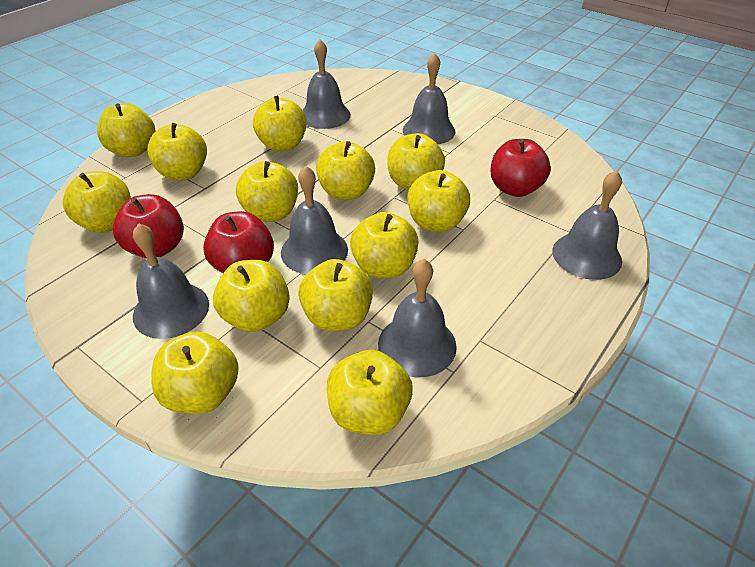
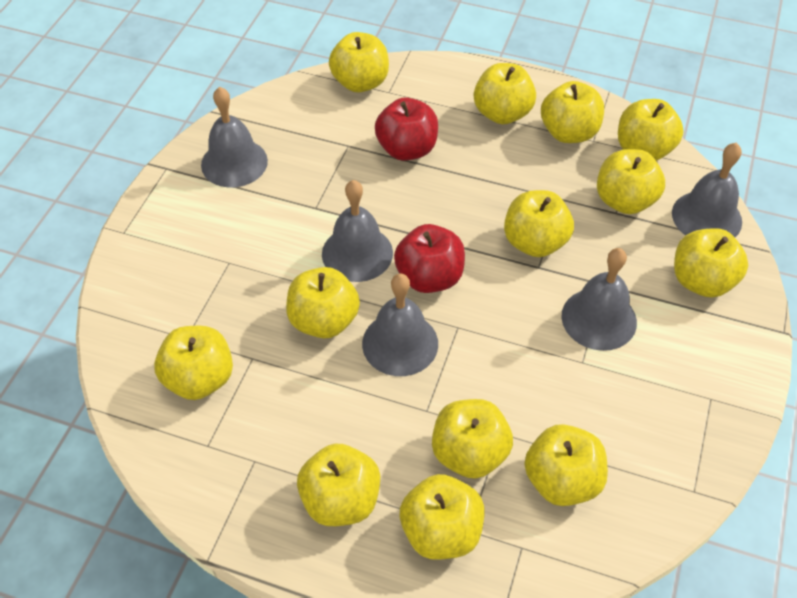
grey bell: 6 -> 5
red apple: 3 -> 2

